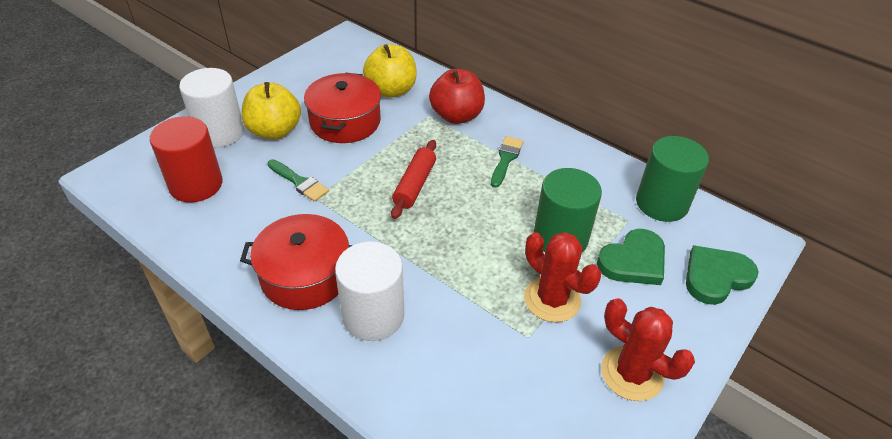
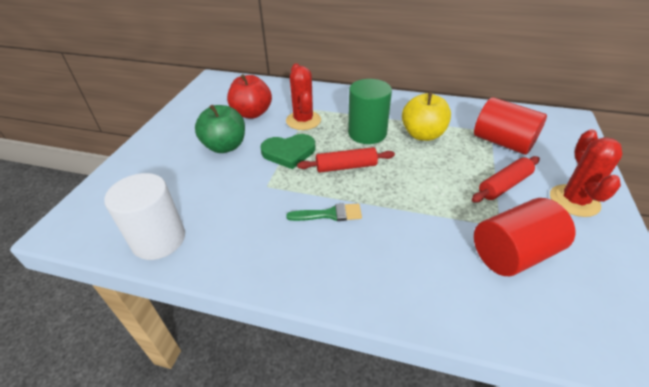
green apple: 0 -> 1
green brush: 2 -> 1
green cylinder: 2 -> 1
green heart: 2 -> 1
red cylinder: 1 -> 2
red pot: 2 -> 0
red rolling pin: 1 -> 2
white cylinder: 2 -> 1
yellow apple: 2 -> 1

